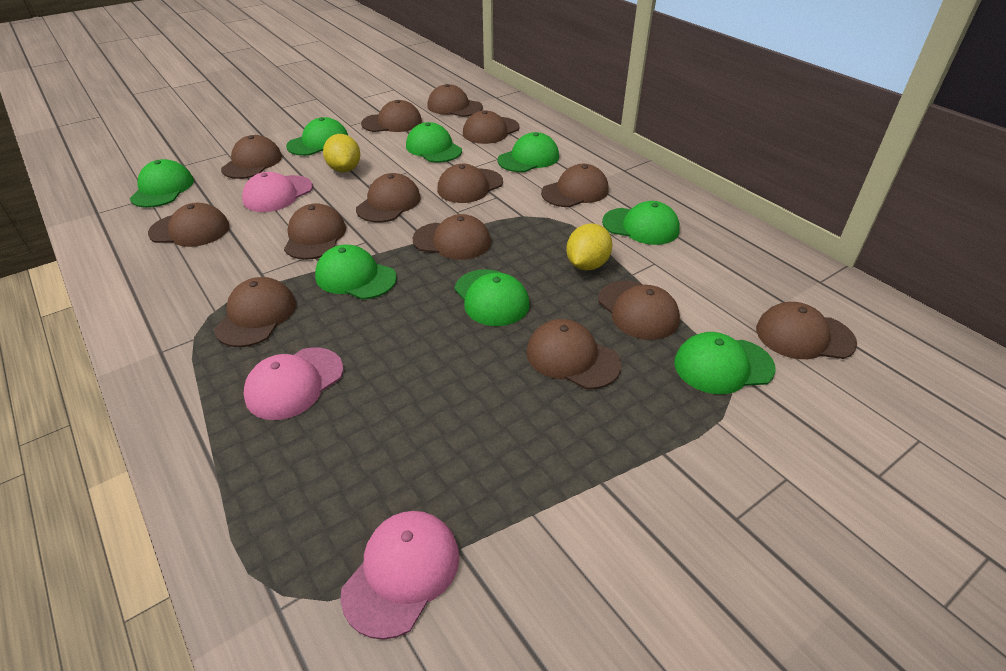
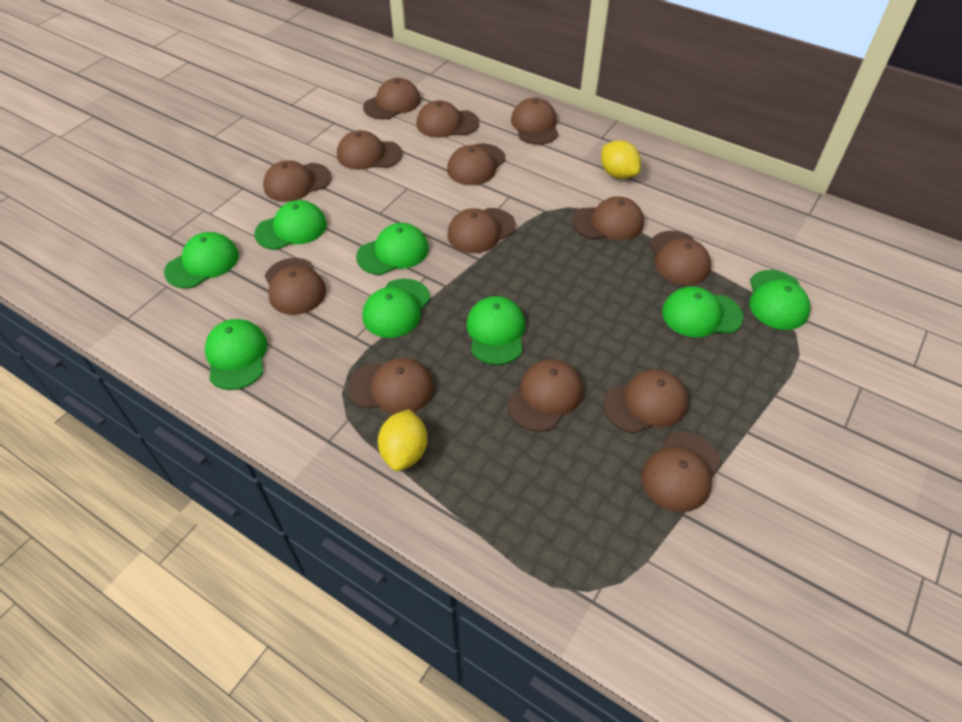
pink cap: 3 -> 0

